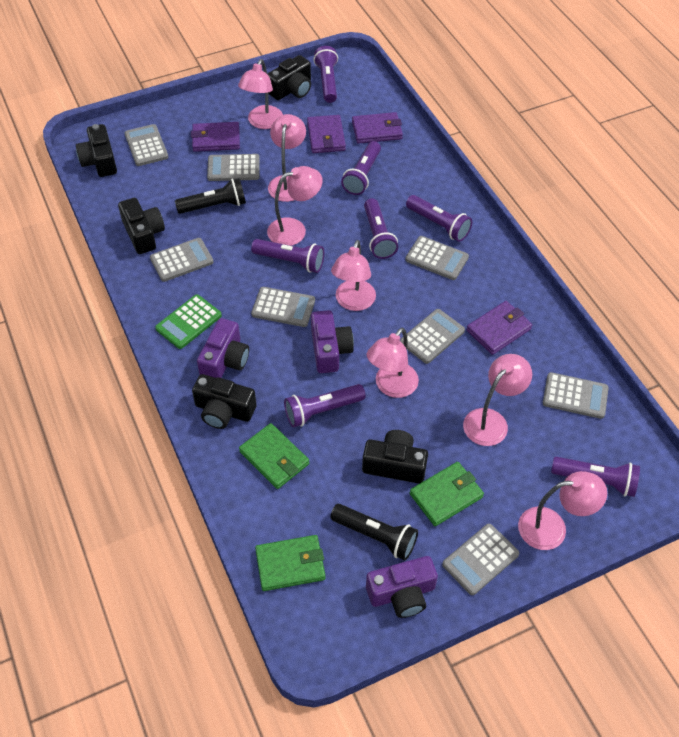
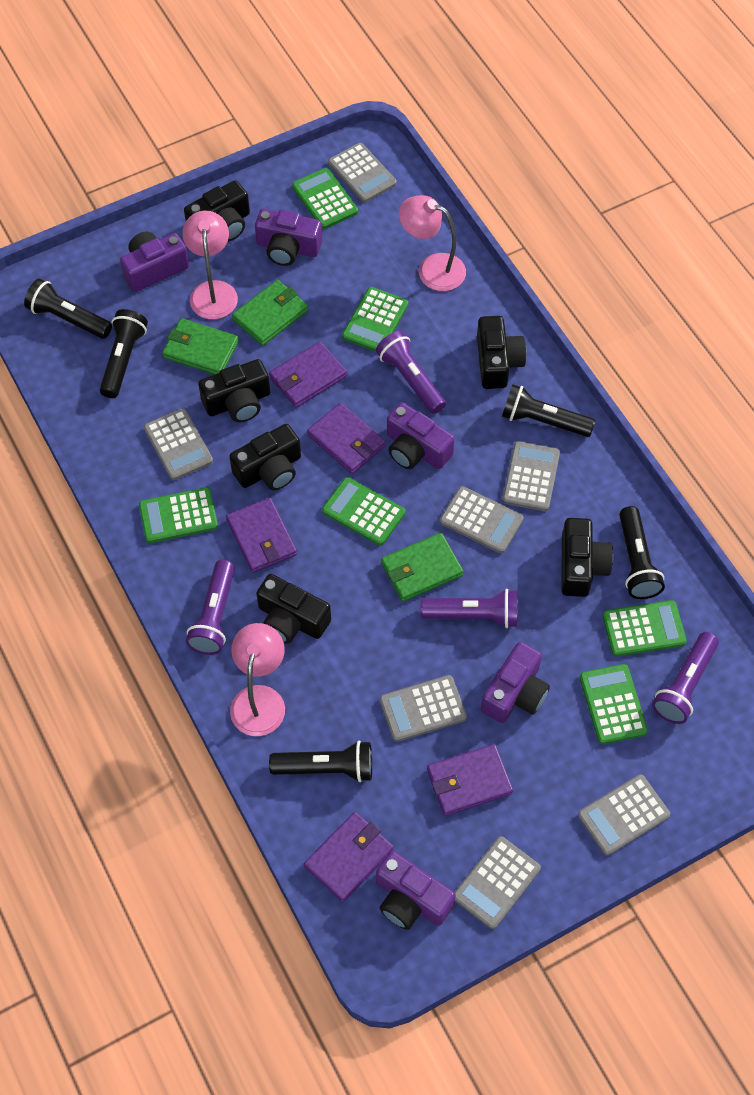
black camera: 5 -> 6
black flashlight: 2 -> 5
green calculator: 1 -> 6
grey calculator: 8 -> 7
pink lamp: 7 -> 3
purple camera: 3 -> 5
purple flashlight: 7 -> 4
purple wallet: 4 -> 5

